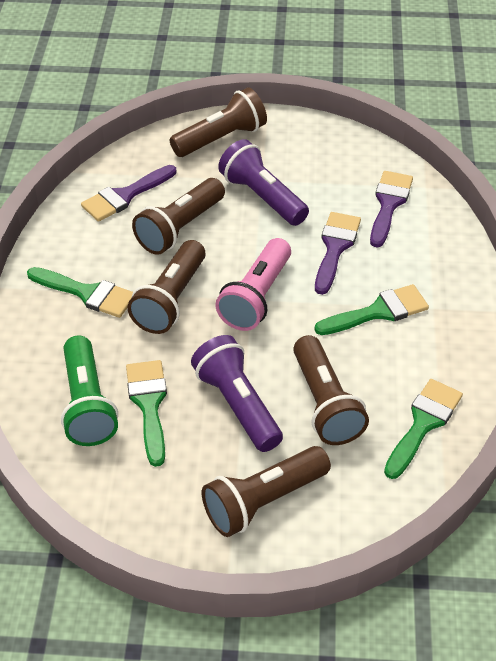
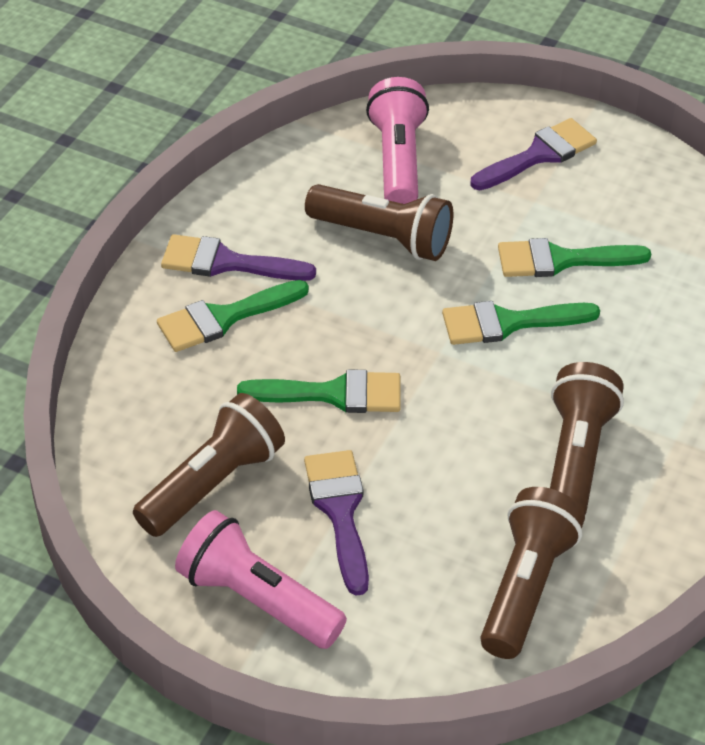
brown flashlight: 5 -> 4
green flashlight: 1 -> 0
pink flashlight: 1 -> 2
purple flashlight: 2 -> 0

